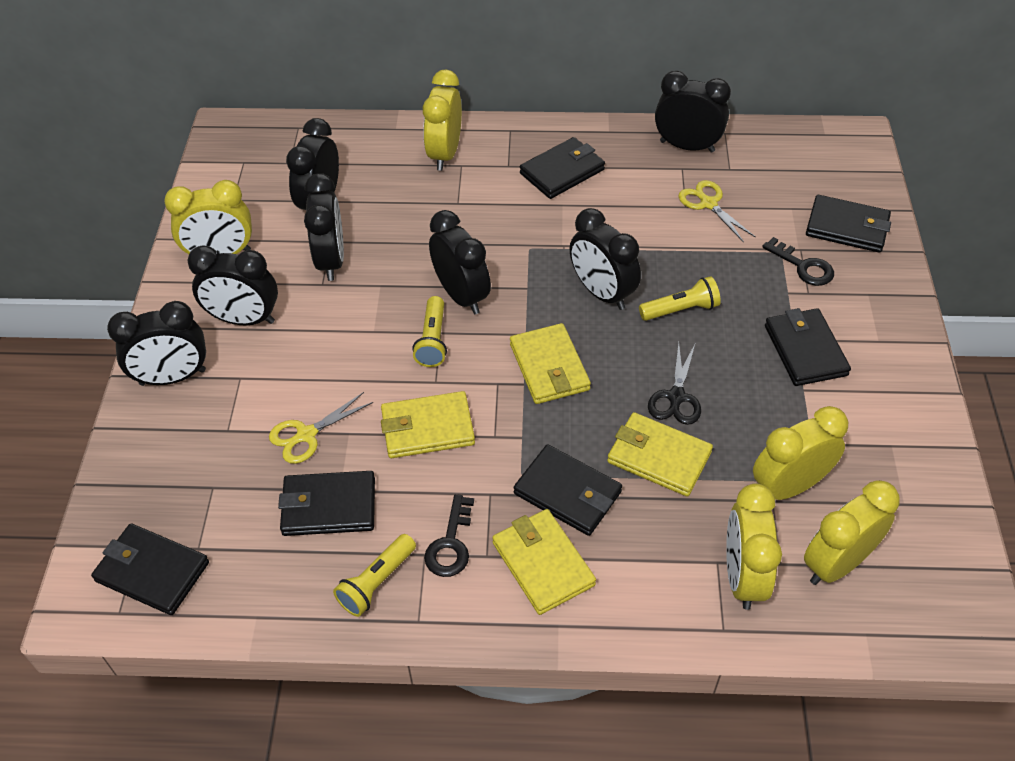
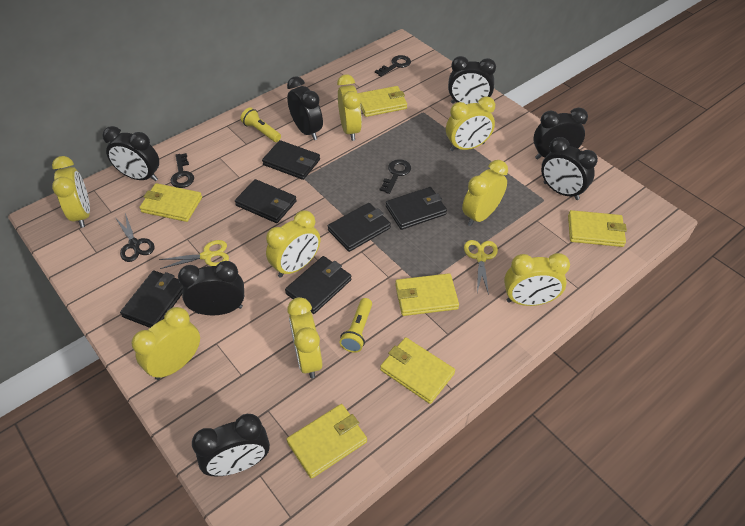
black key: 2 -> 3
yellow clock: 5 -> 8
yellow flashlight: 3 -> 2
yellow wallet: 4 -> 6

